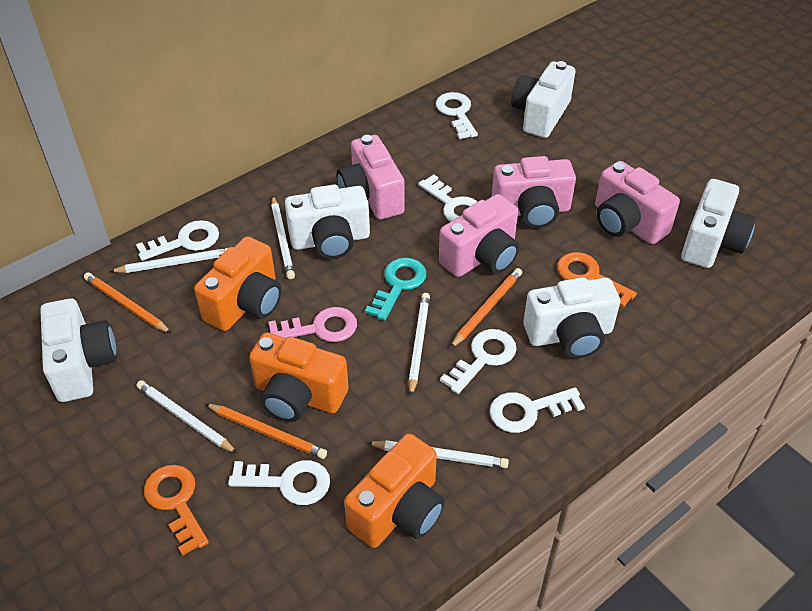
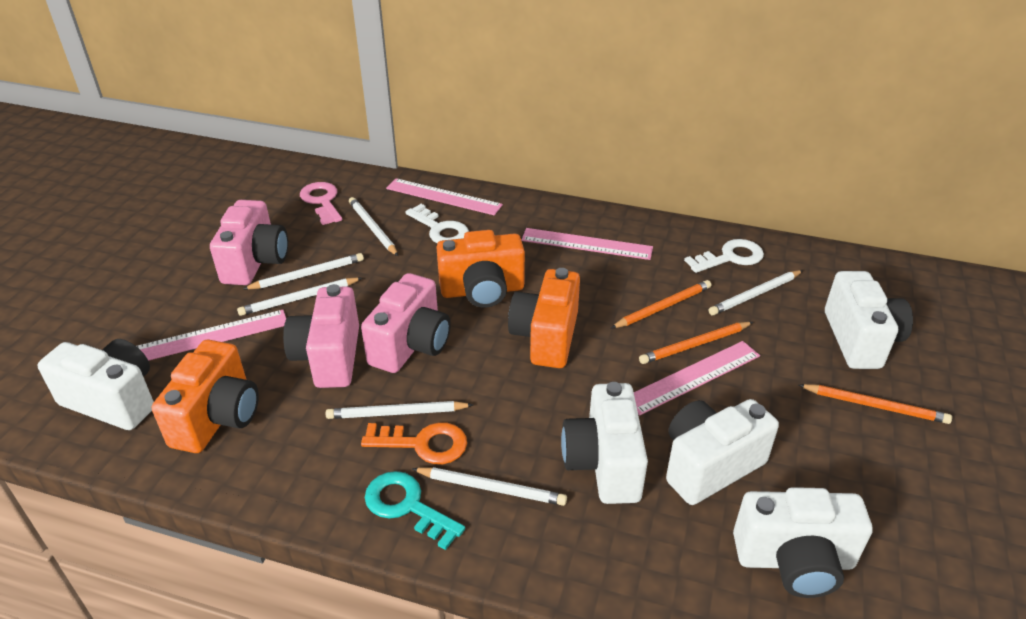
orange key: 2 -> 1
pink camera: 4 -> 3
pink ruler: 0 -> 4
white key: 6 -> 2
white pencil: 5 -> 6

